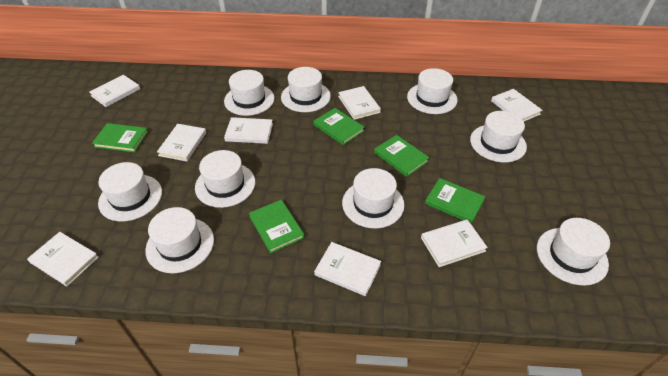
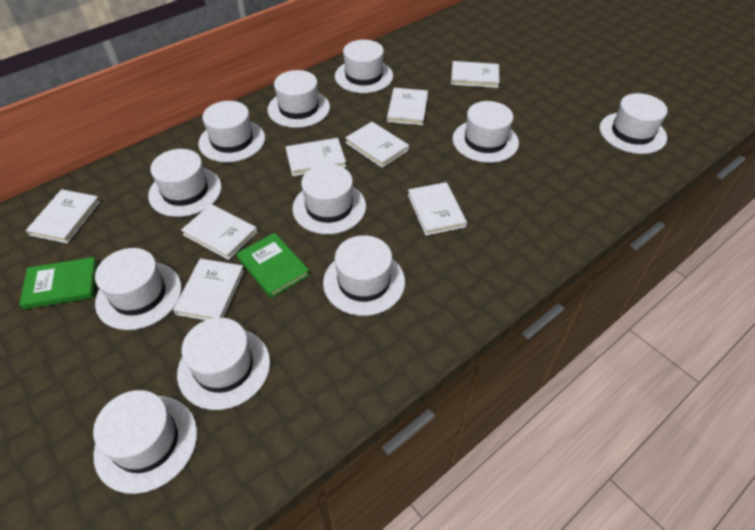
green book: 5 -> 2
white hat: 9 -> 11

